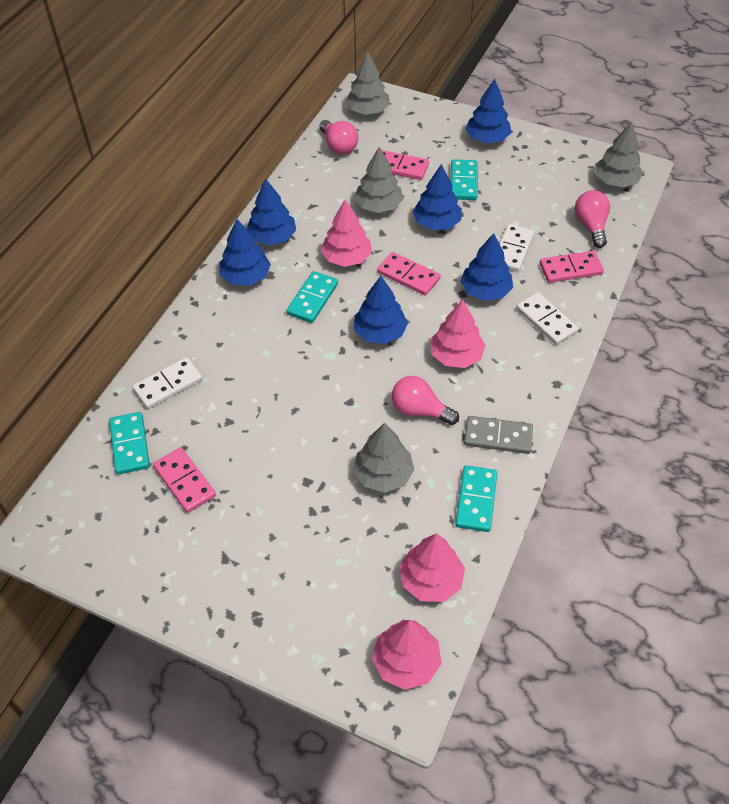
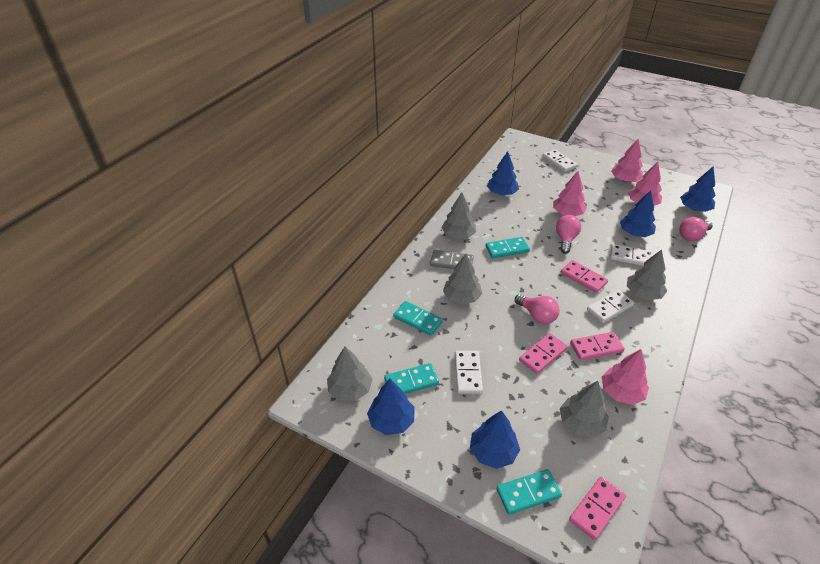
blue tree: 6 -> 5
grey tree: 4 -> 5
white domino: 3 -> 4

